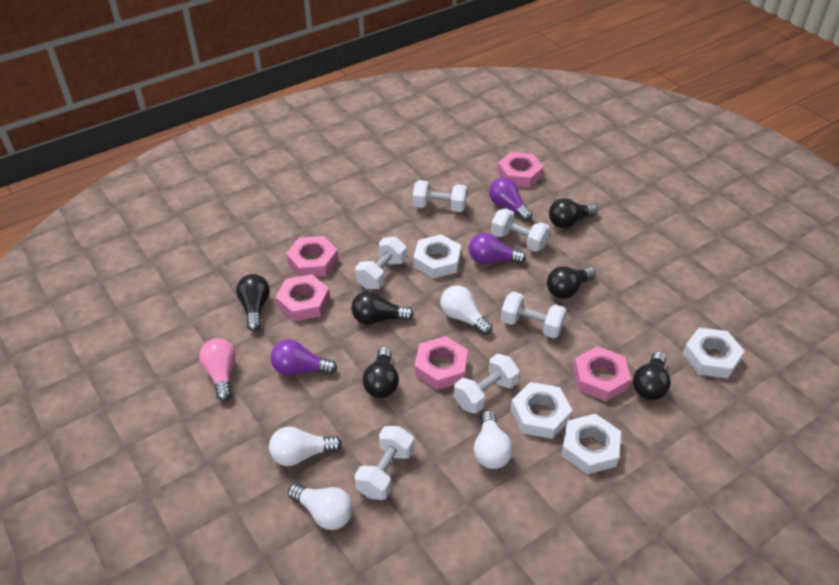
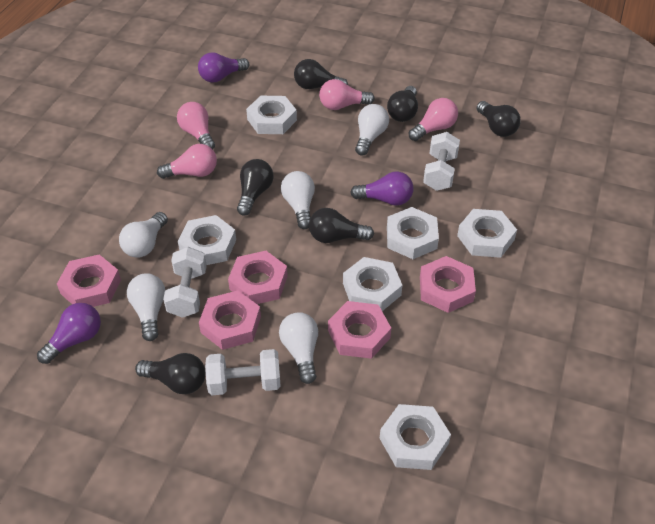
pink light bulb: 1 -> 4
white dumbbell: 6 -> 3
white light bulb: 4 -> 5
white nut: 4 -> 6

